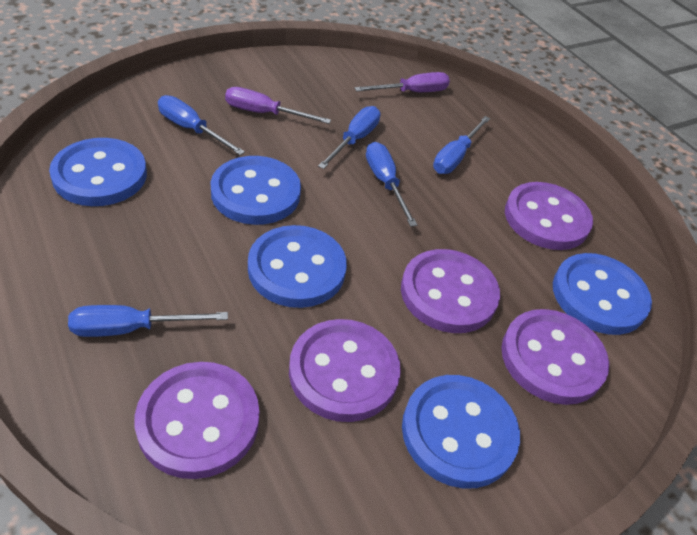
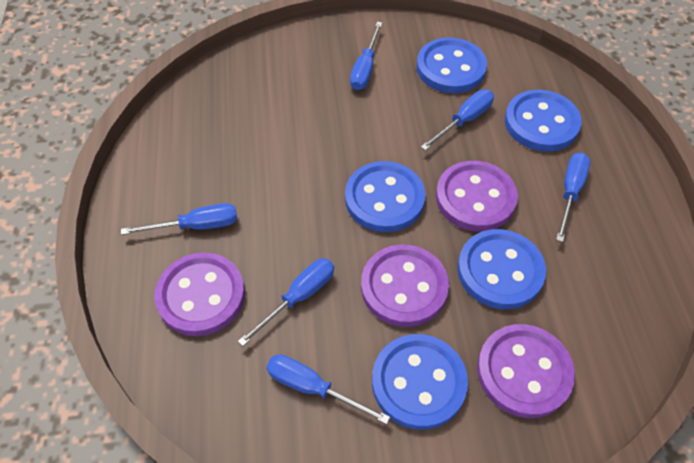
blue screwdriver: 5 -> 6
purple button: 5 -> 4
purple screwdriver: 2 -> 0

